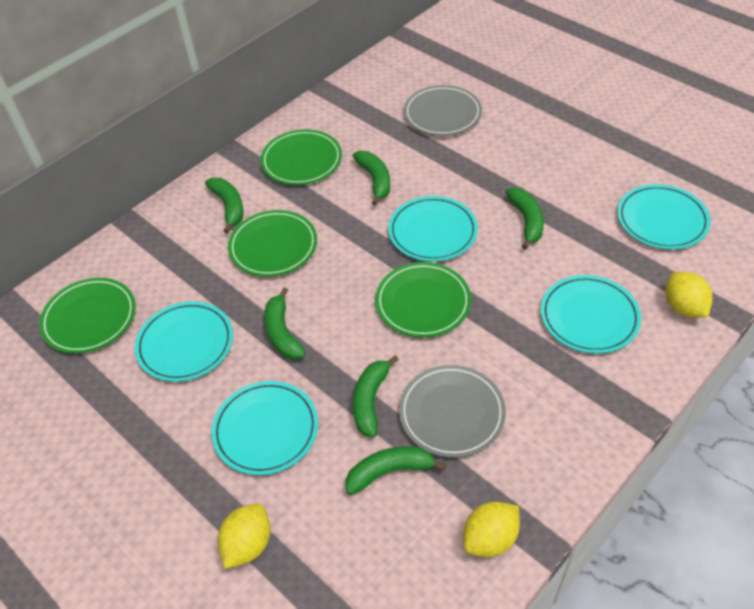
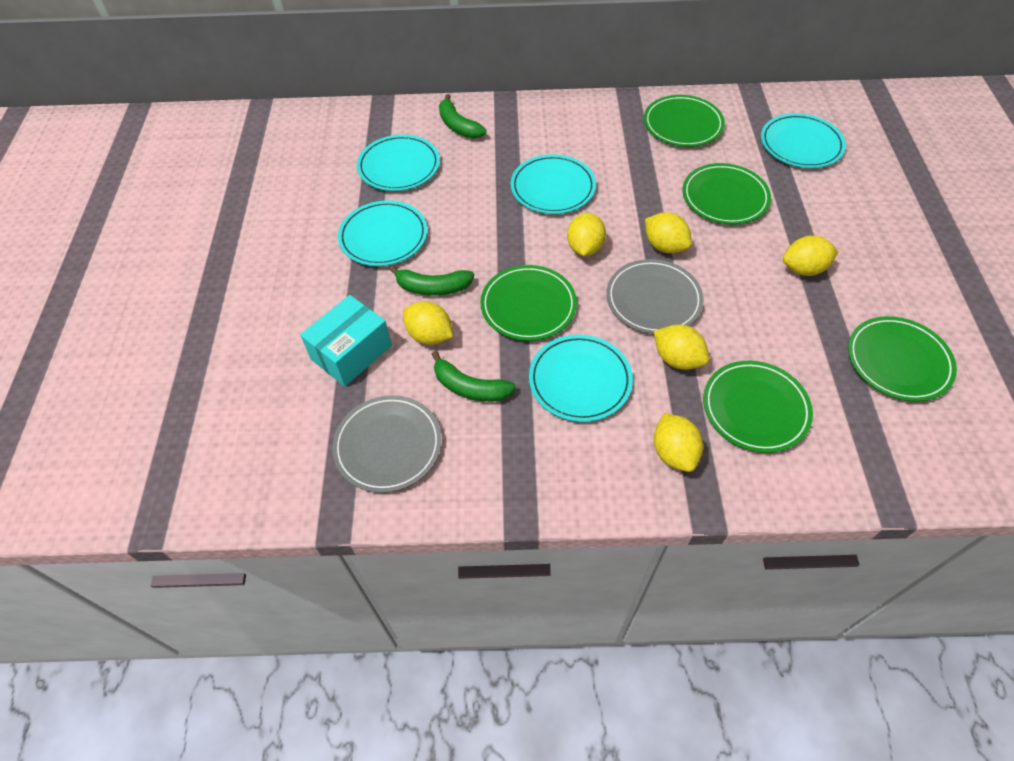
green banana: 6 -> 3
green plate: 4 -> 5
turquoise box: 0 -> 1
yellow lemon: 3 -> 6

